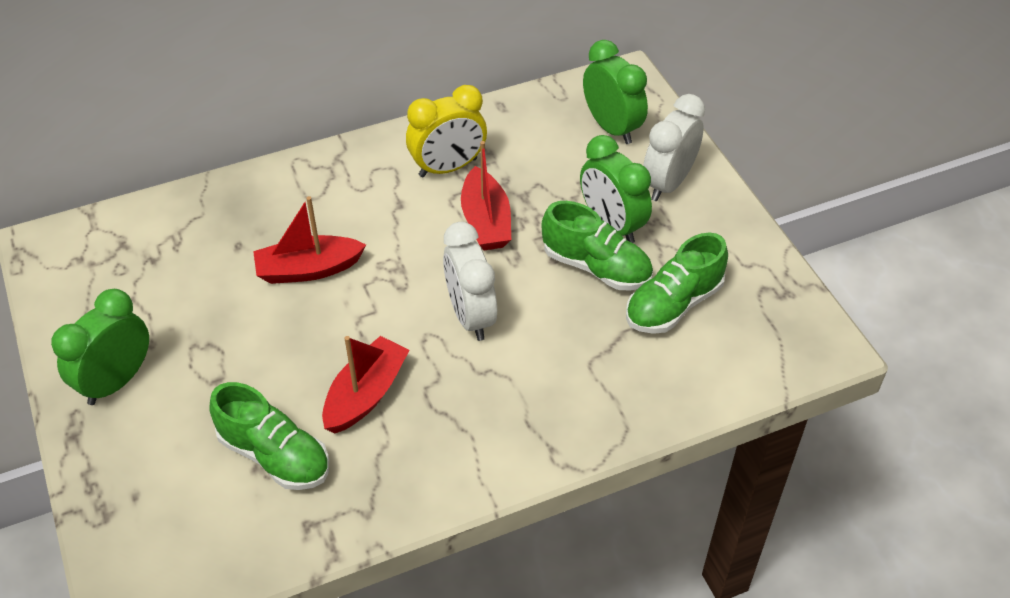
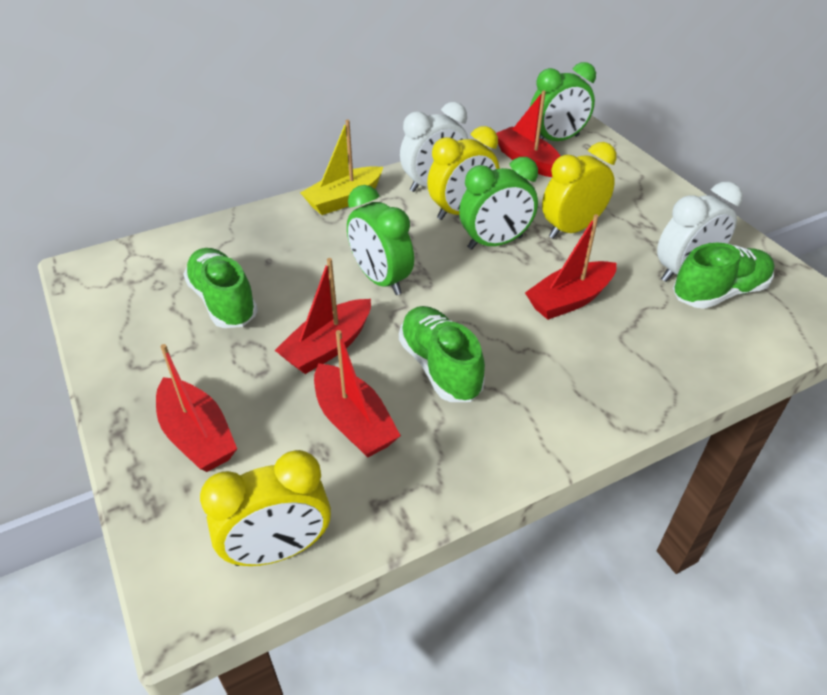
red boat: 3 -> 5
yellow boat: 0 -> 1
yellow clock: 1 -> 3

